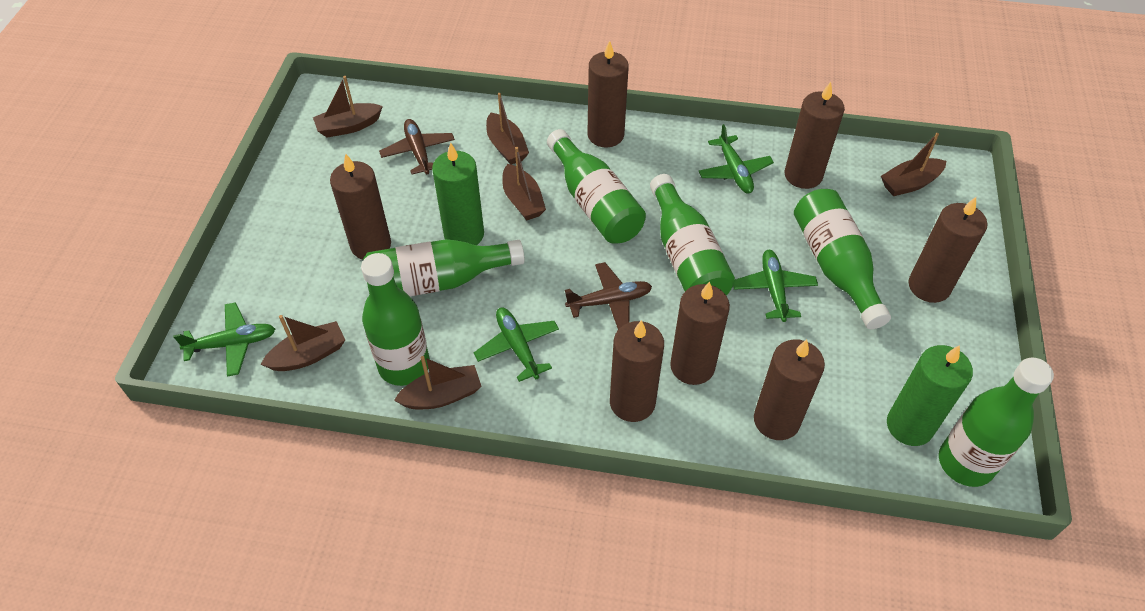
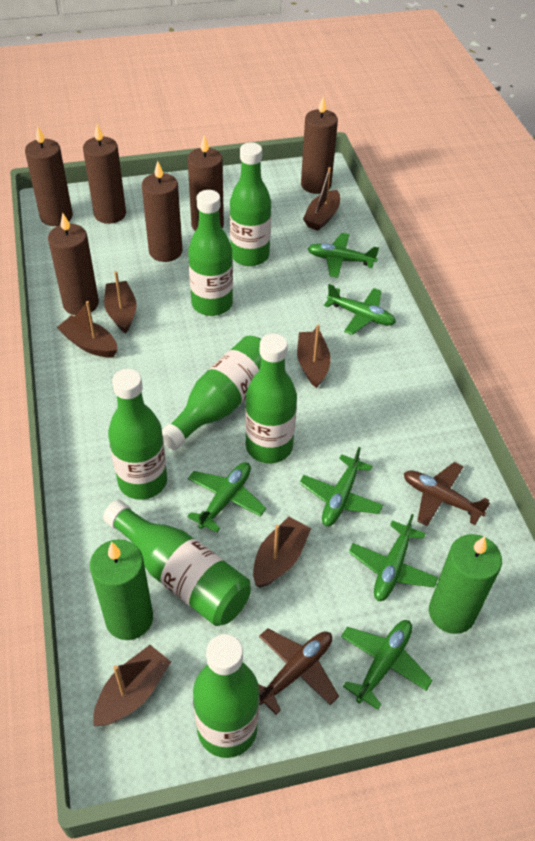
brown candle: 7 -> 6
green bottle: 6 -> 7
green plane: 4 -> 6

